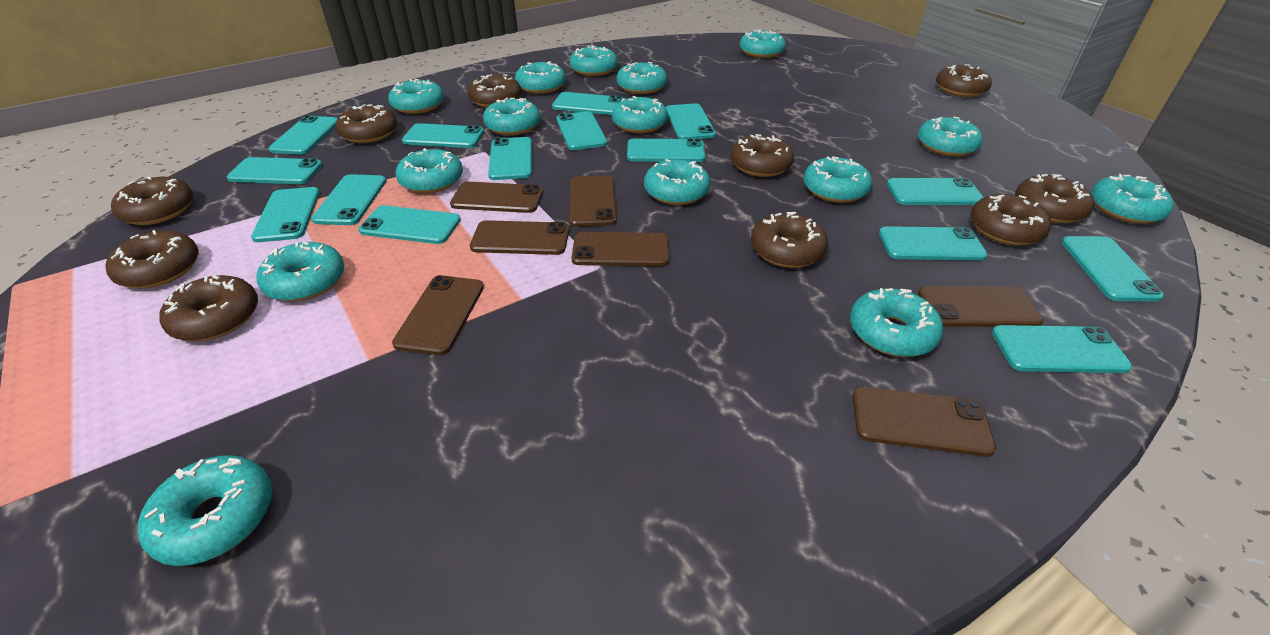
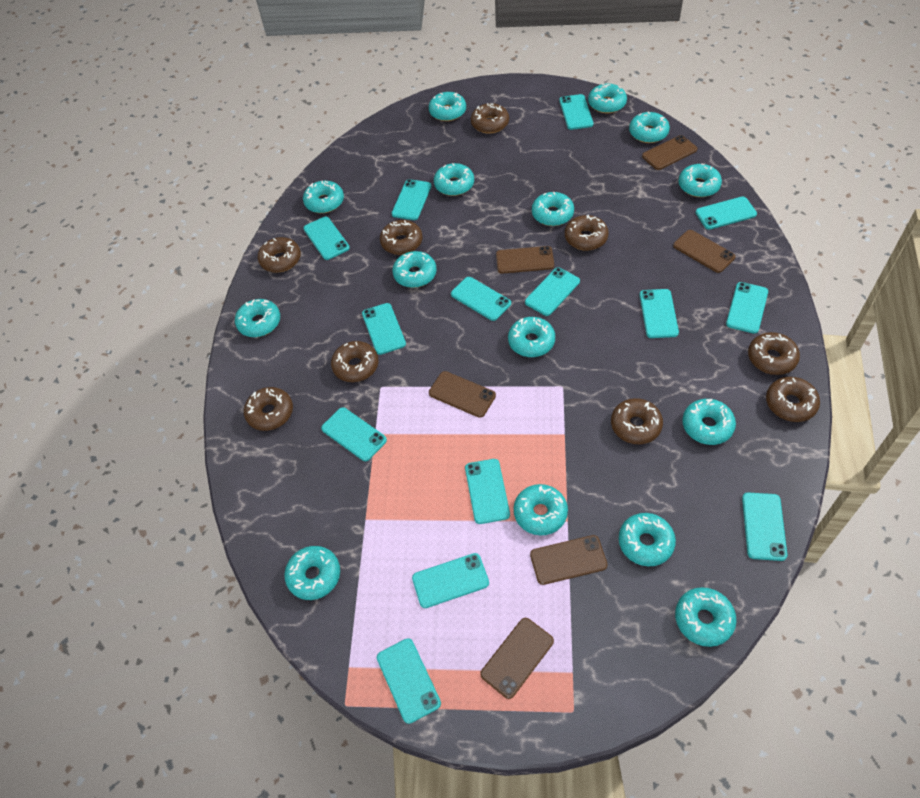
brown donut: 10 -> 9
brown phone: 7 -> 6
turquoise phone: 15 -> 14

